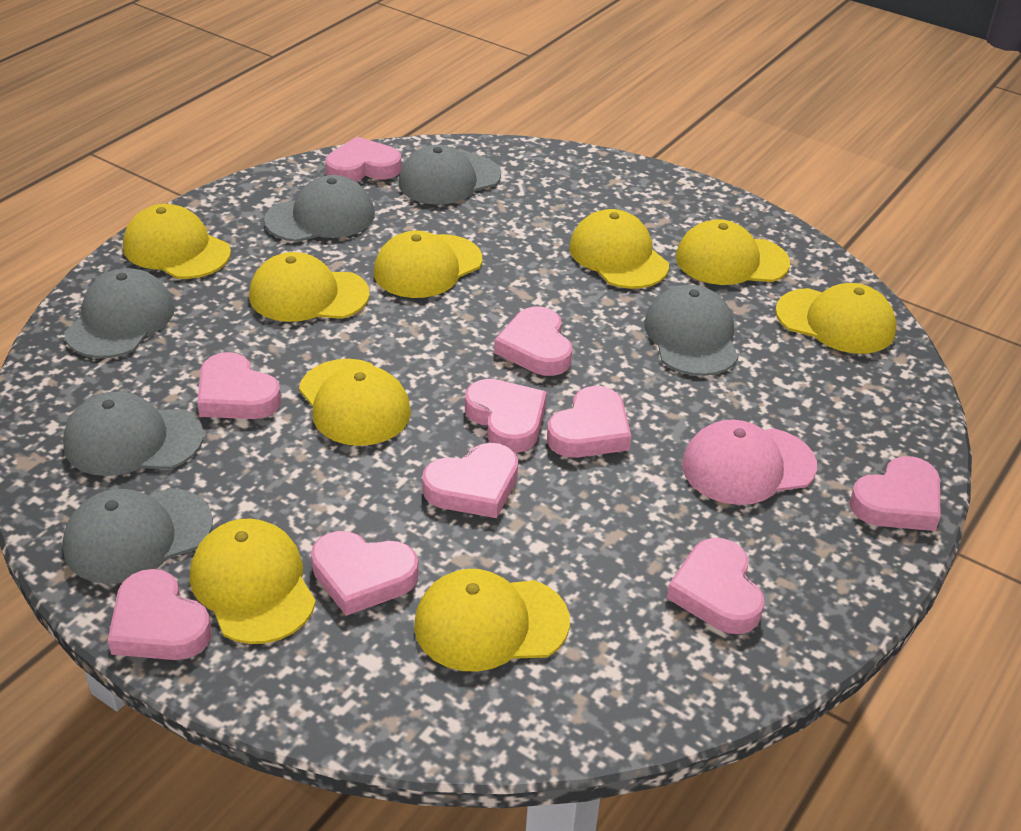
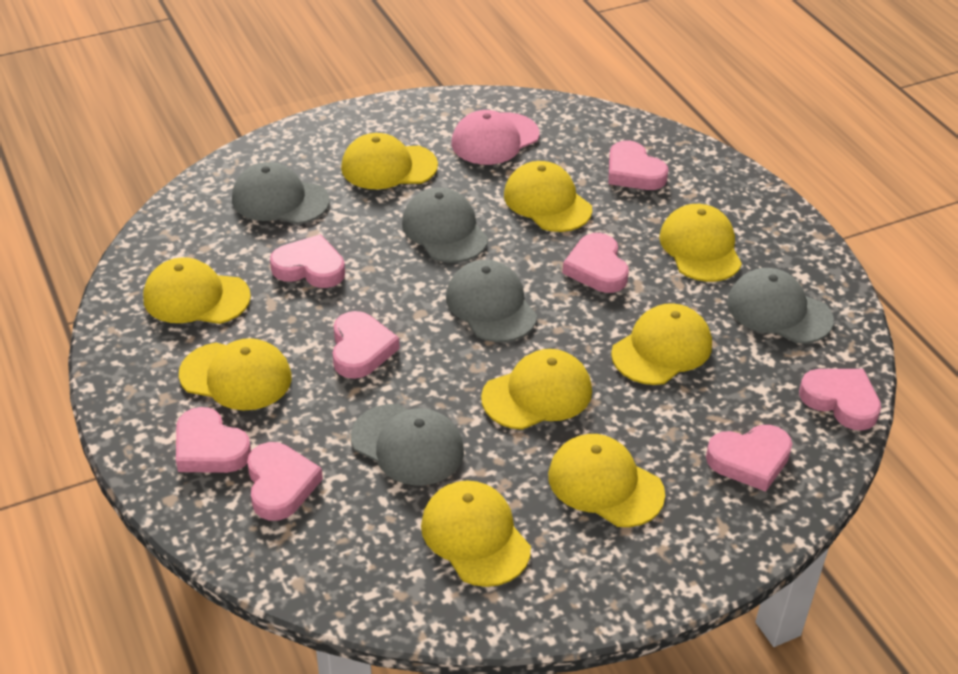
grey cap: 6 -> 5
pink heart: 10 -> 8

